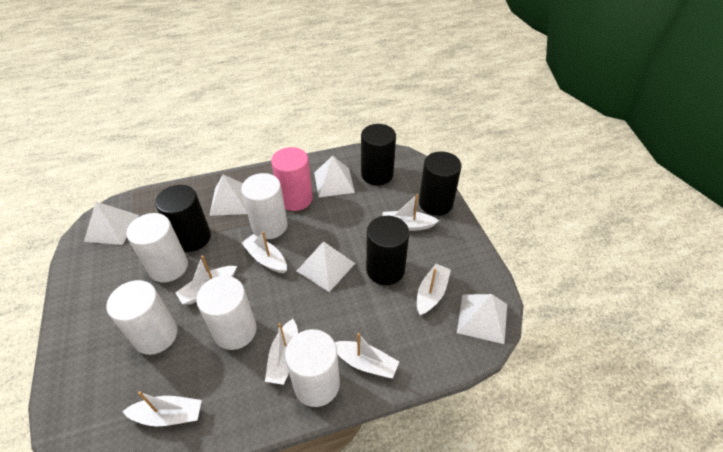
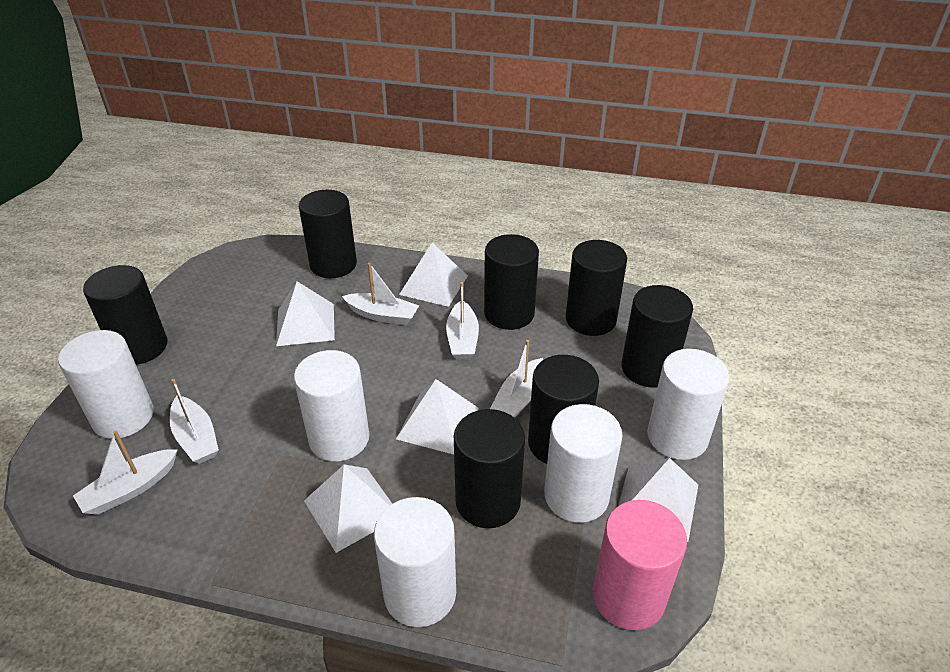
black cylinder: 4 -> 7
white boat: 7 -> 5

